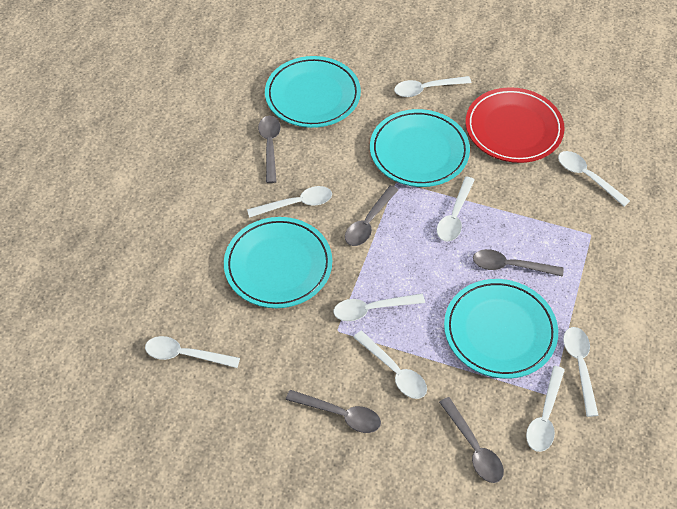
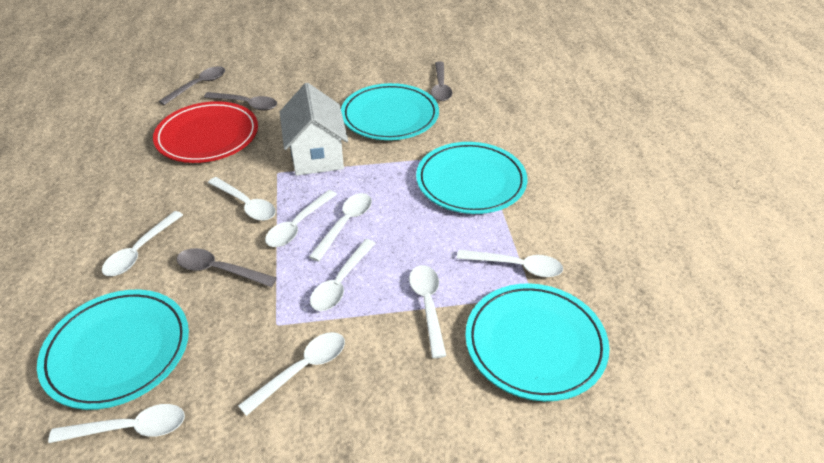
grey spoon: 5 -> 4
white house: 0 -> 1

